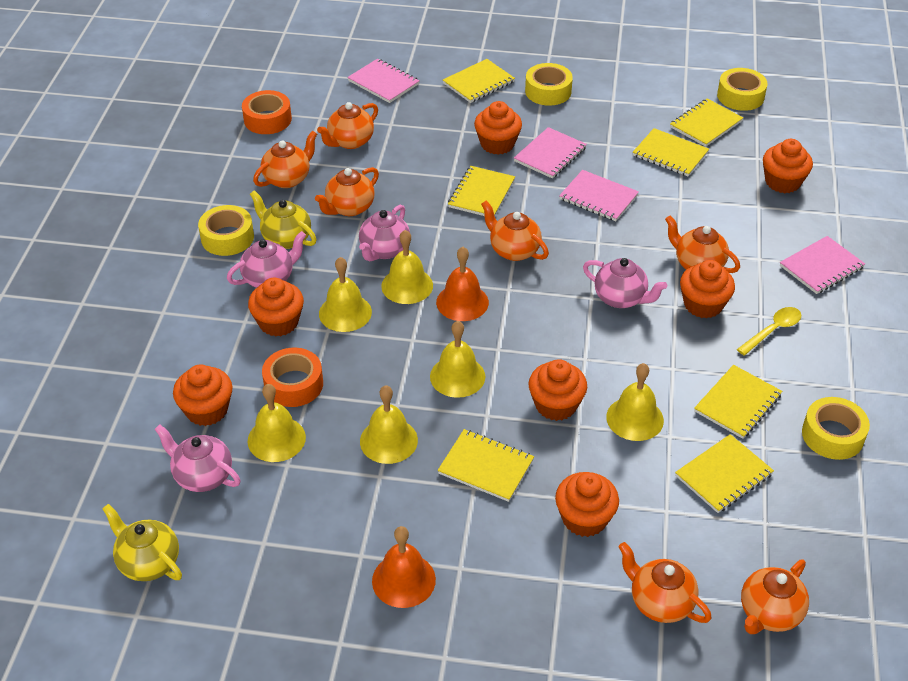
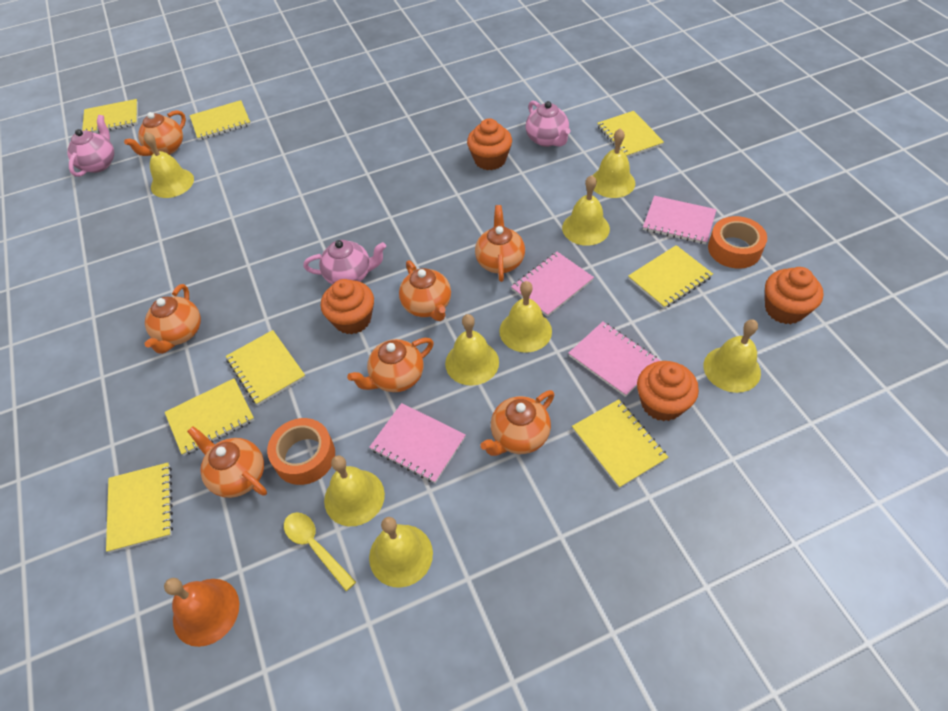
orange bell: 2 -> 1
orange cupcake: 7 -> 4
pink teapot: 4 -> 3
yellow bell: 6 -> 8
yellow notebook: 7 -> 8
yellow tape: 4 -> 0
yellow teapot: 2 -> 0

